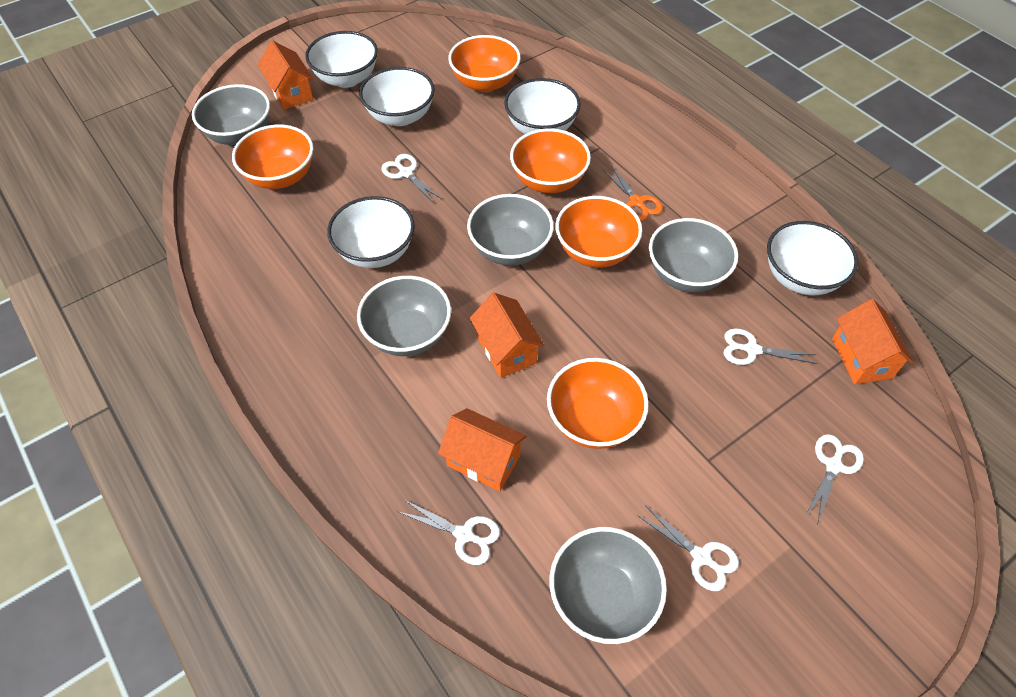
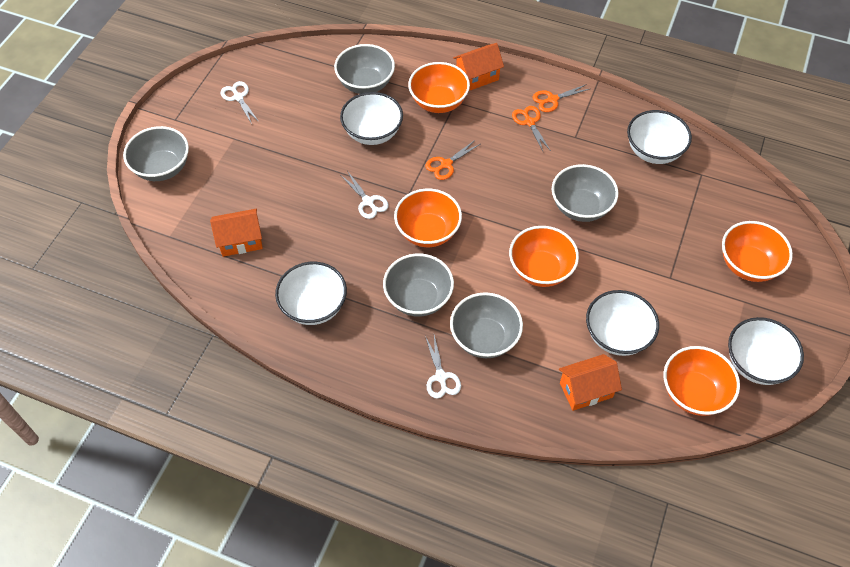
orange house: 4 -> 3
orange scissors: 1 -> 3
white scissors: 5 -> 3

